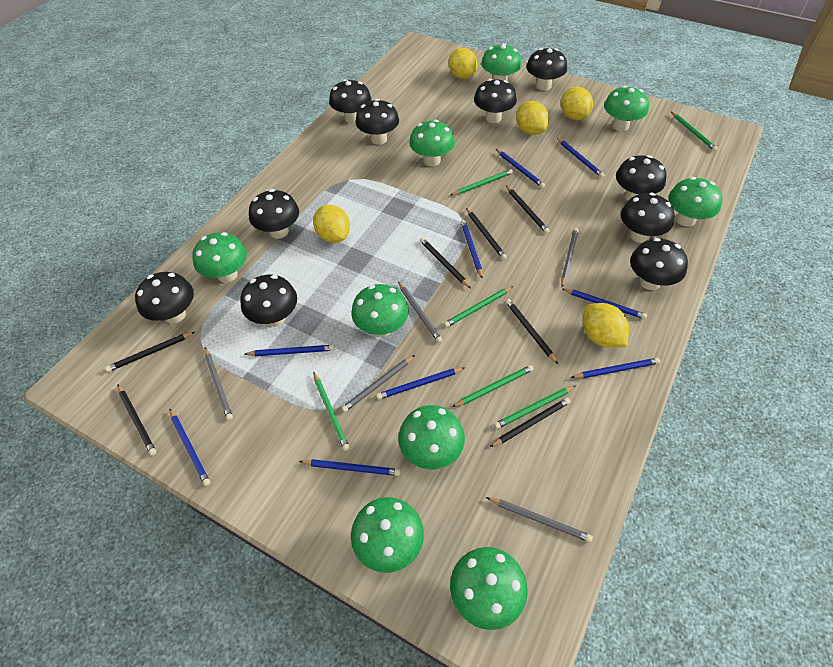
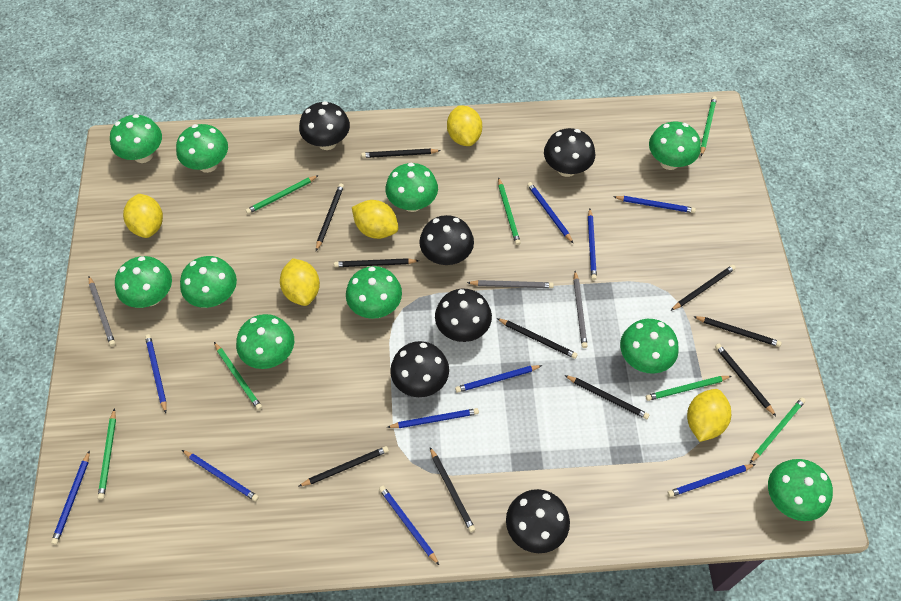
black mushroom: 10 -> 6
black pencil: 7 -> 10
blue pencil: 9 -> 10
green mushroom: 9 -> 10
green pencil: 6 -> 7
grey pencil: 5 -> 3

